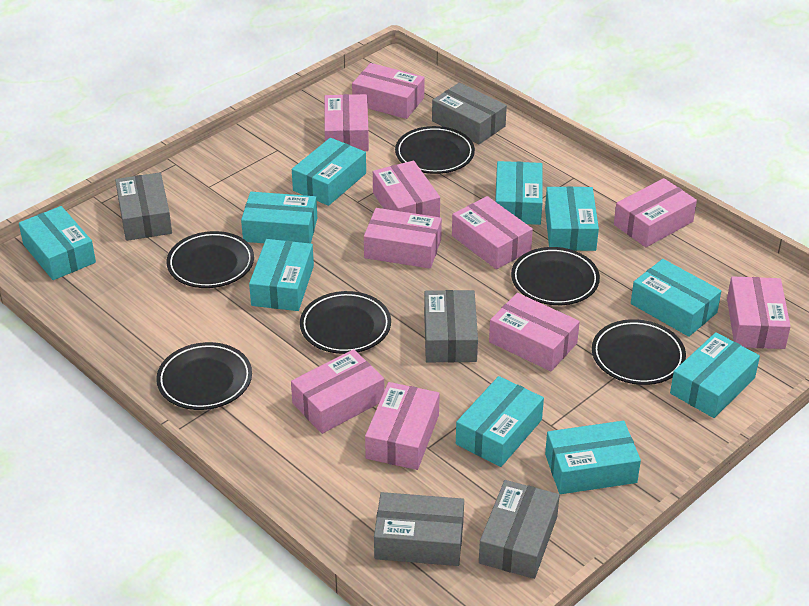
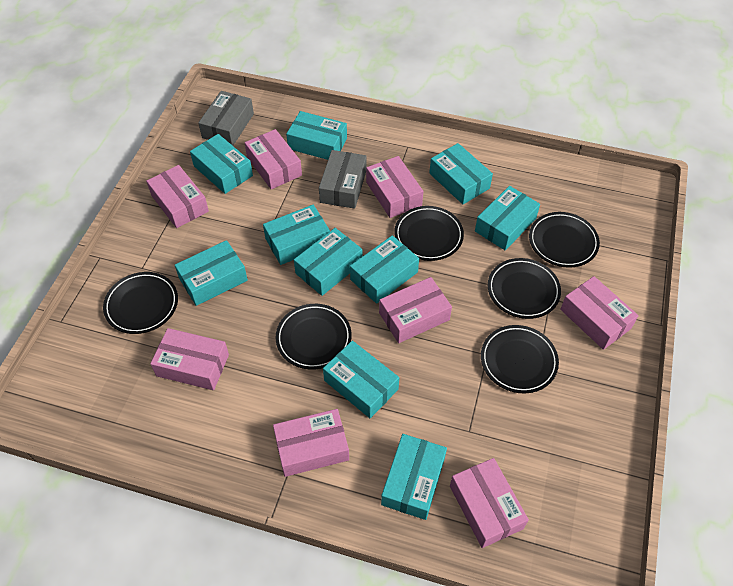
grey box: 5 -> 2
pink box: 10 -> 8

